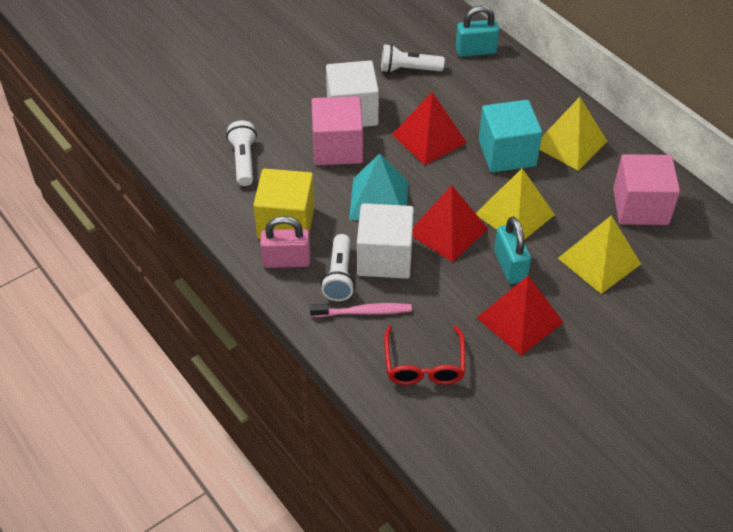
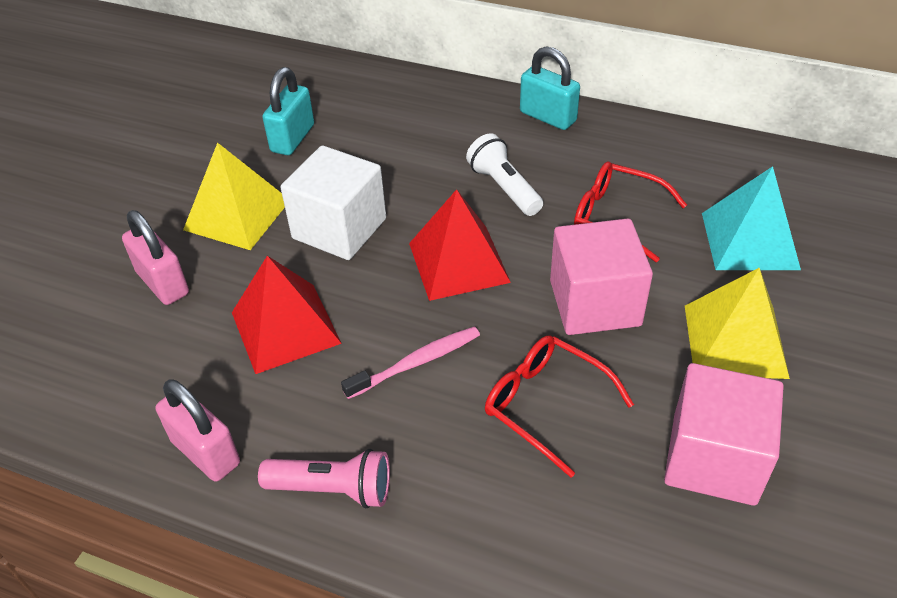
pink flashlight: 0 -> 1
pink padlock: 1 -> 2
red glasses: 1 -> 2
red pyramid: 3 -> 2
turquoise cube: 1 -> 0
white cube: 2 -> 1
white flashlight: 3 -> 1
yellow cube: 1 -> 0
yellow pyramid: 3 -> 2

